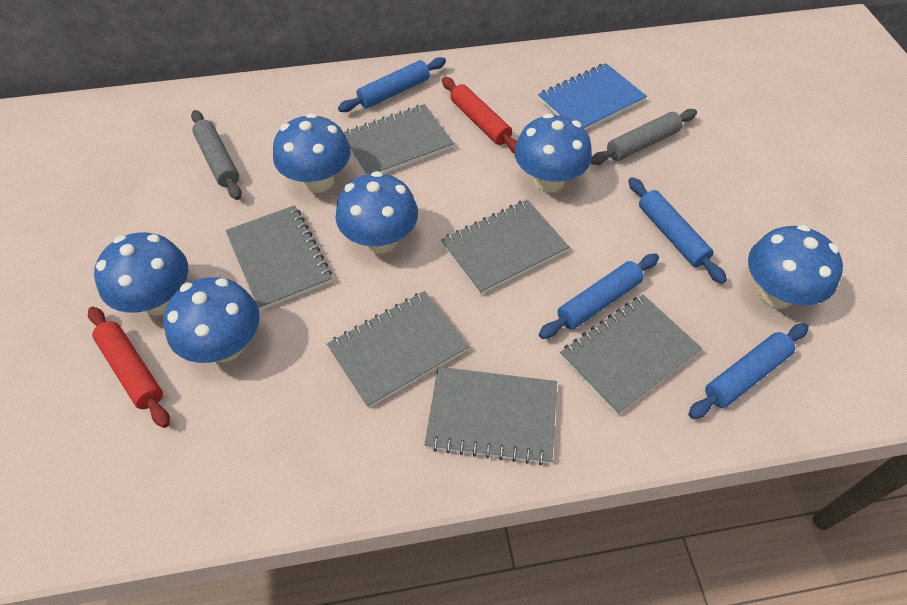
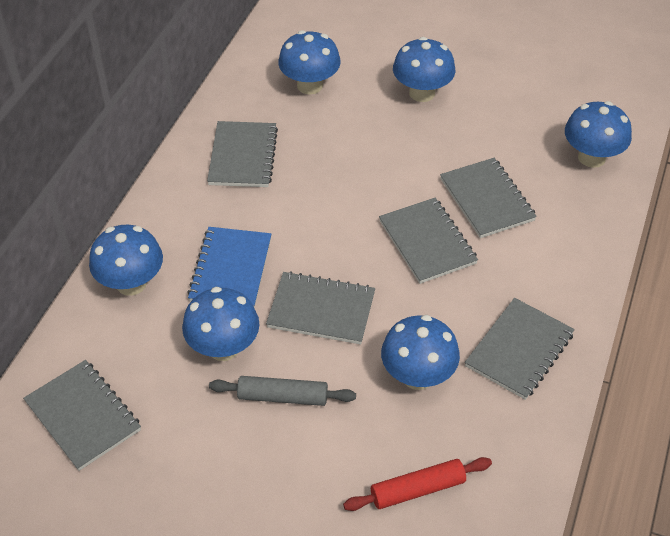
blue rolling pin: 4 -> 0
grey rolling pin: 2 -> 1
red rolling pin: 2 -> 1

